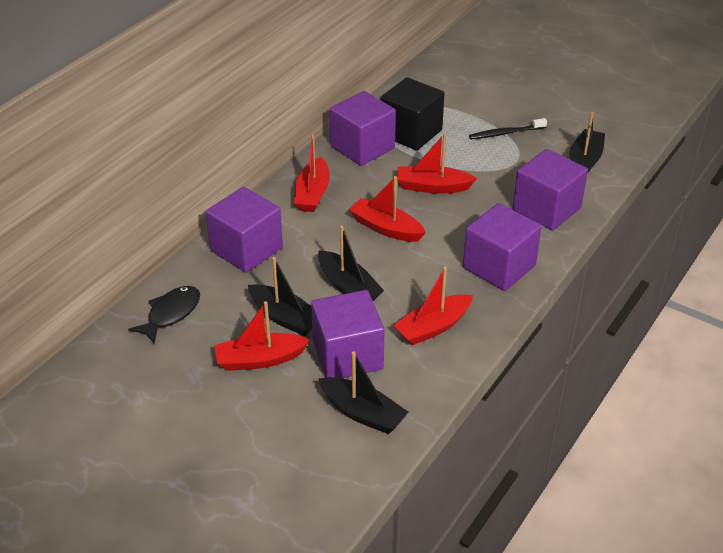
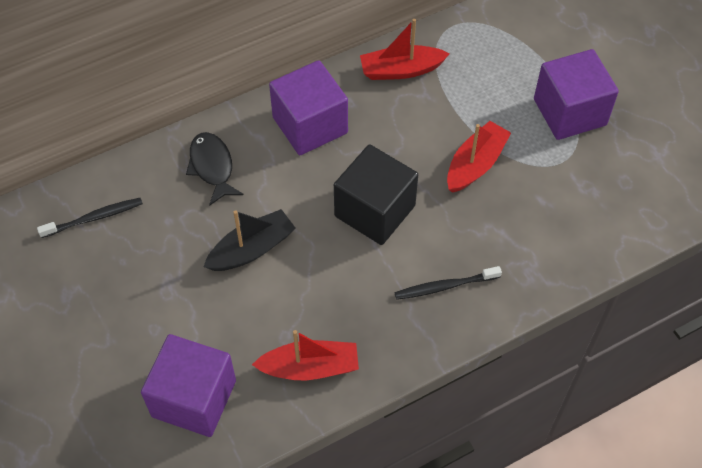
black boat: 4 -> 1
black toothbrush: 1 -> 2
purple cube: 5 -> 3
red boat: 5 -> 3

